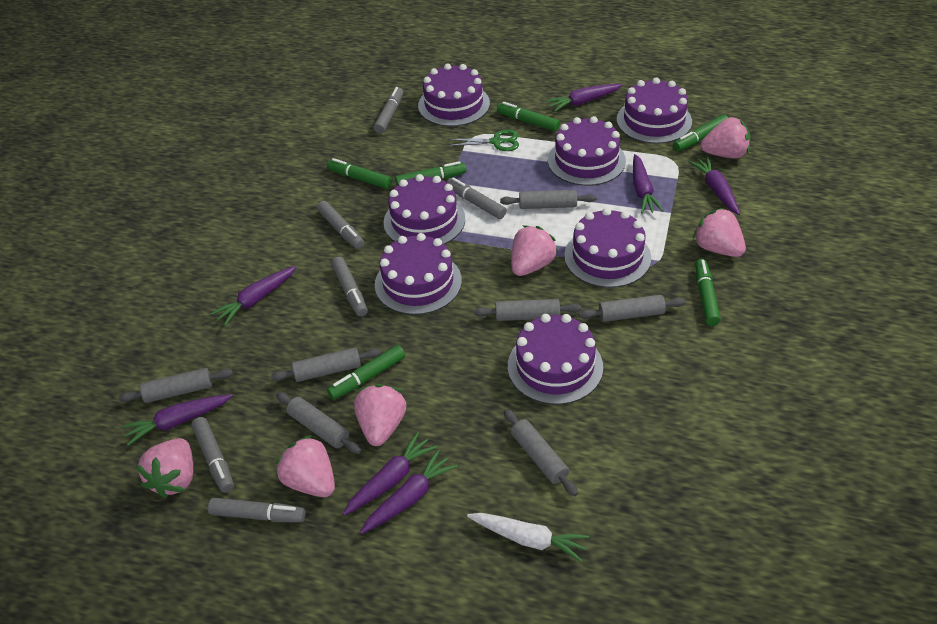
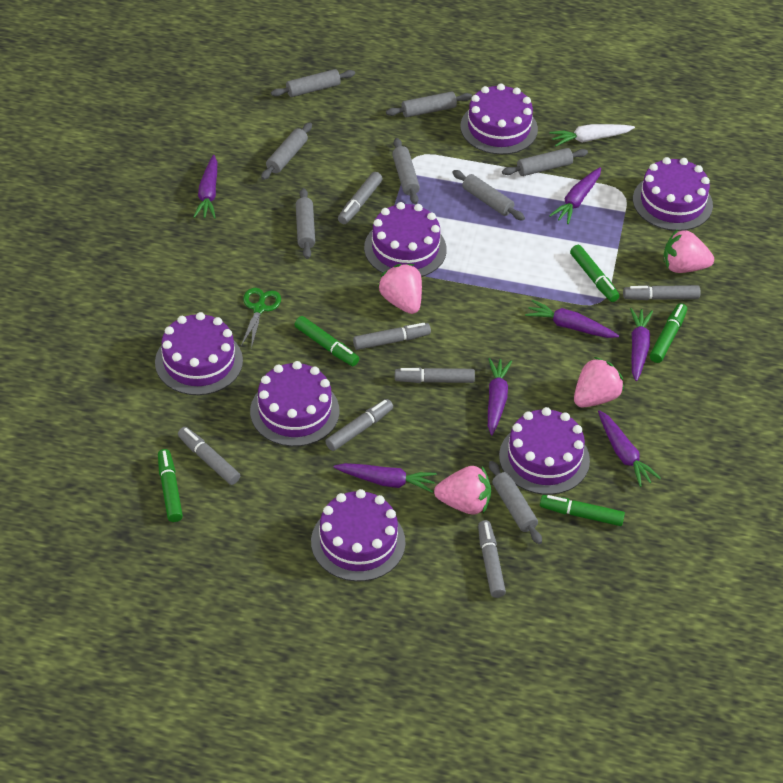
green marker: 6 -> 5
grey marker: 6 -> 7
grey rolling pin: 7 -> 8
pink strawberry: 6 -> 4

